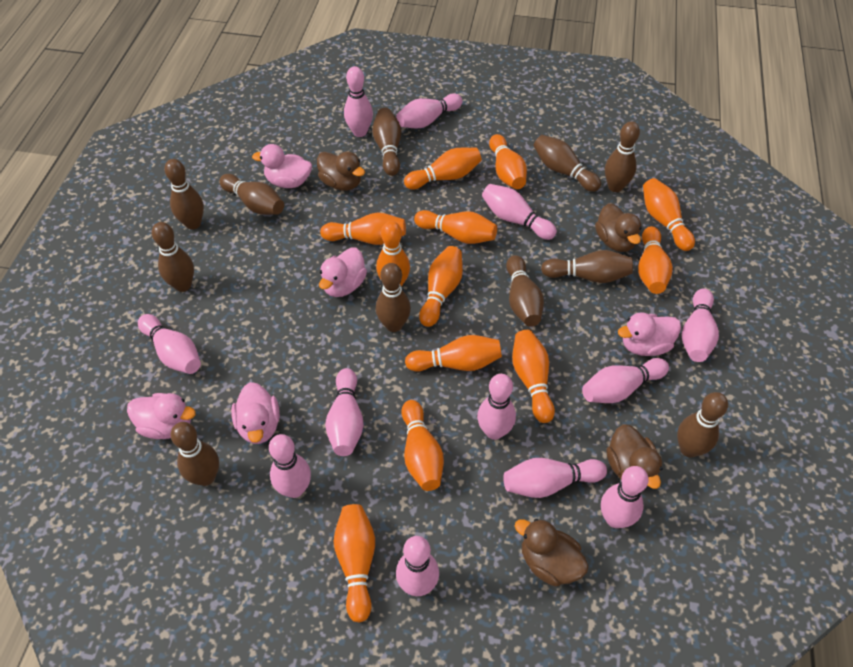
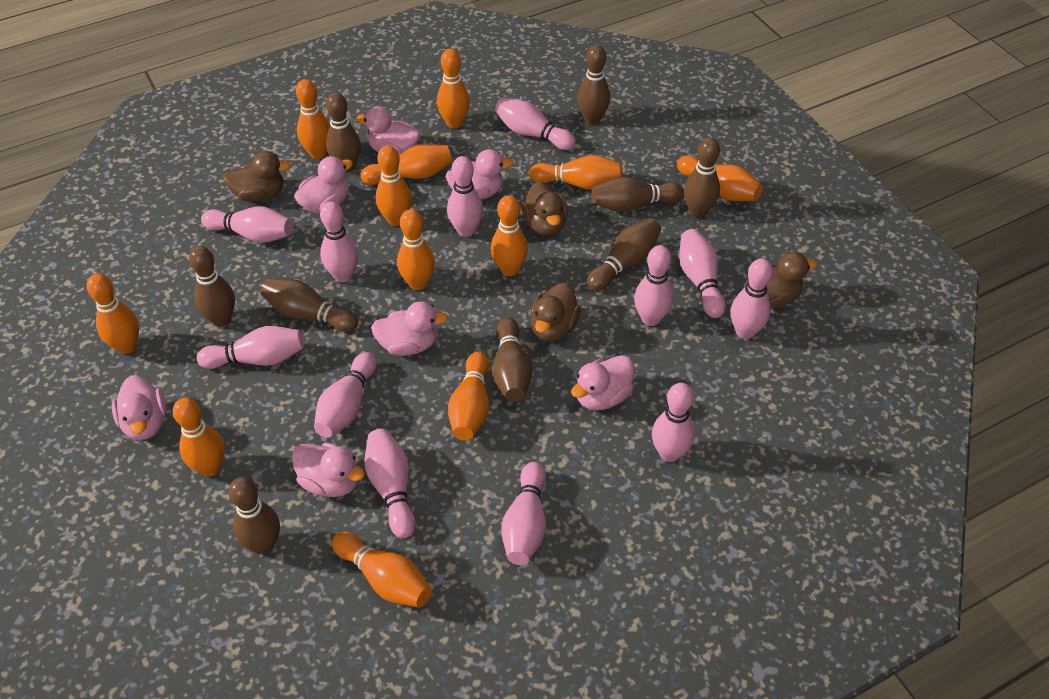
brown bowling pin: 11 -> 9
pink duck: 5 -> 7

